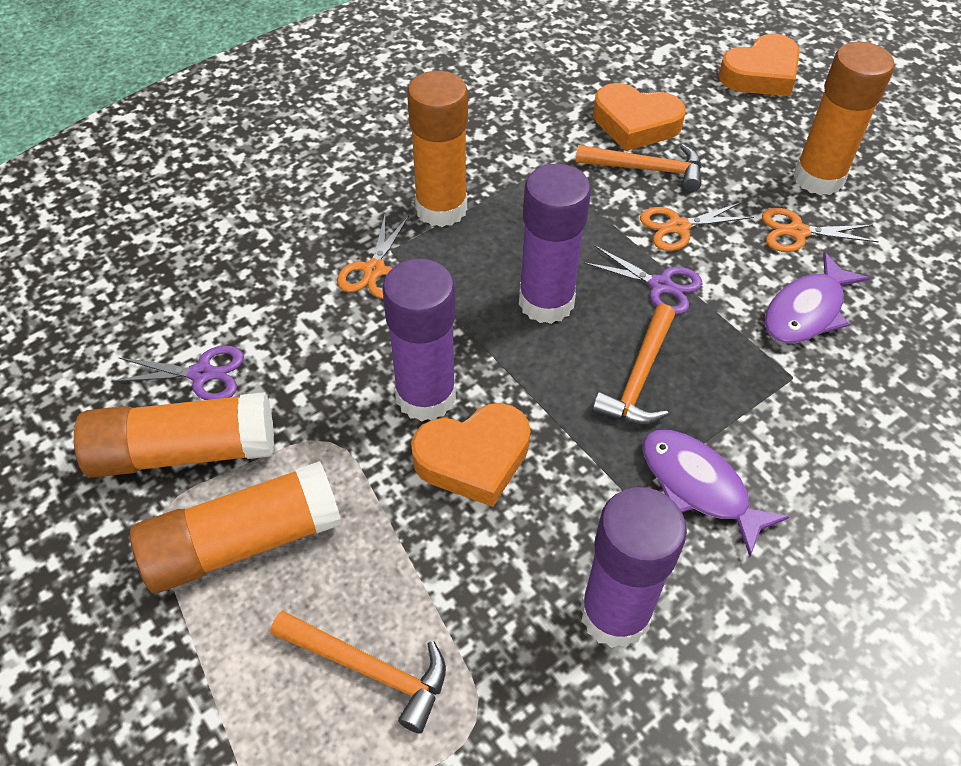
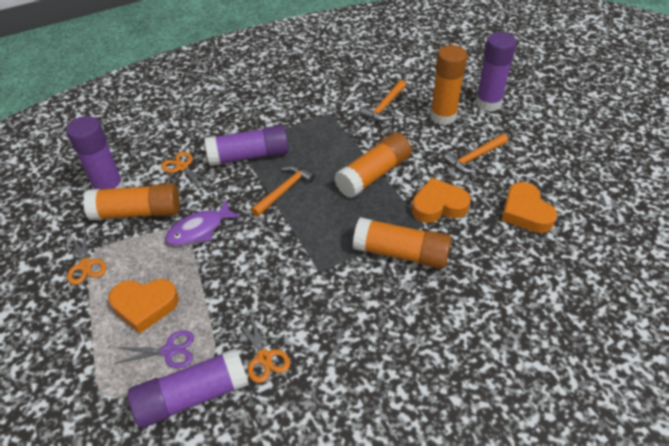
purple fish: 2 -> 1
purple glue stick: 3 -> 4
purple scissors: 2 -> 1

